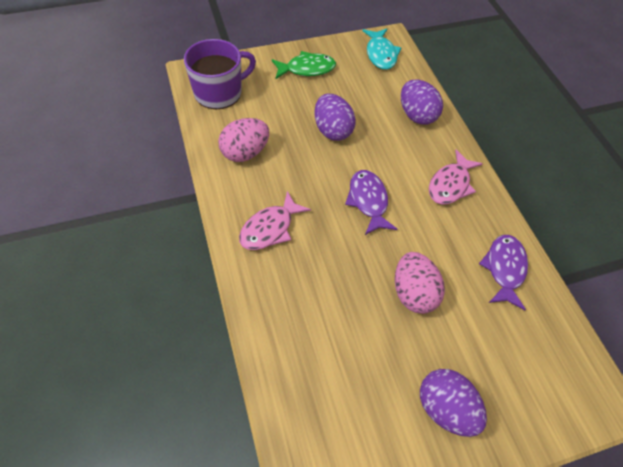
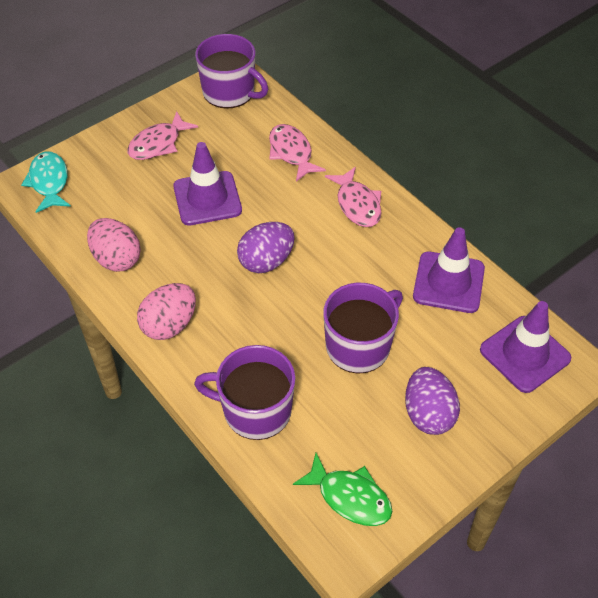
pink fish: 2 -> 3
purple egg: 3 -> 2
purple fish: 2 -> 0
purple mug: 1 -> 3
purple traffic cone: 0 -> 3

